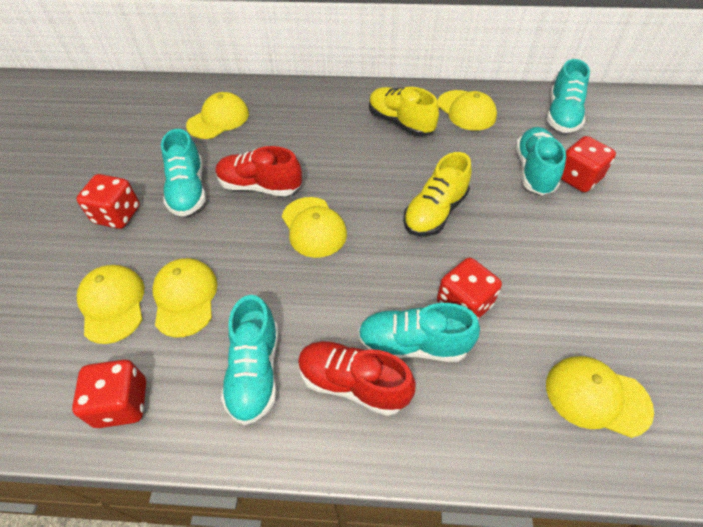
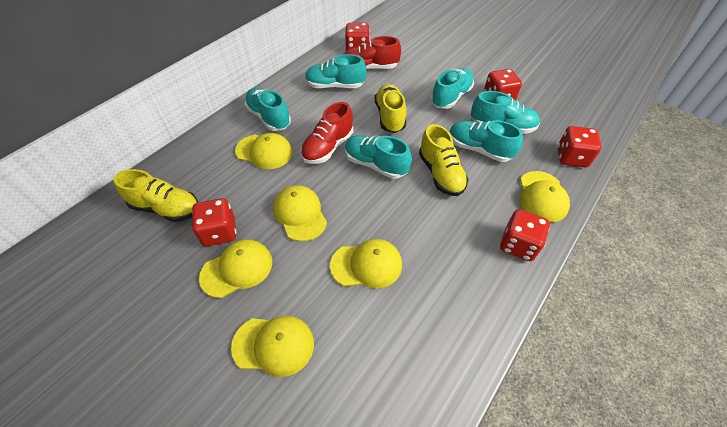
red dice: 4 -> 5
turquoise shoe: 5 -> 6
yellow shoe: 2 -> 3

